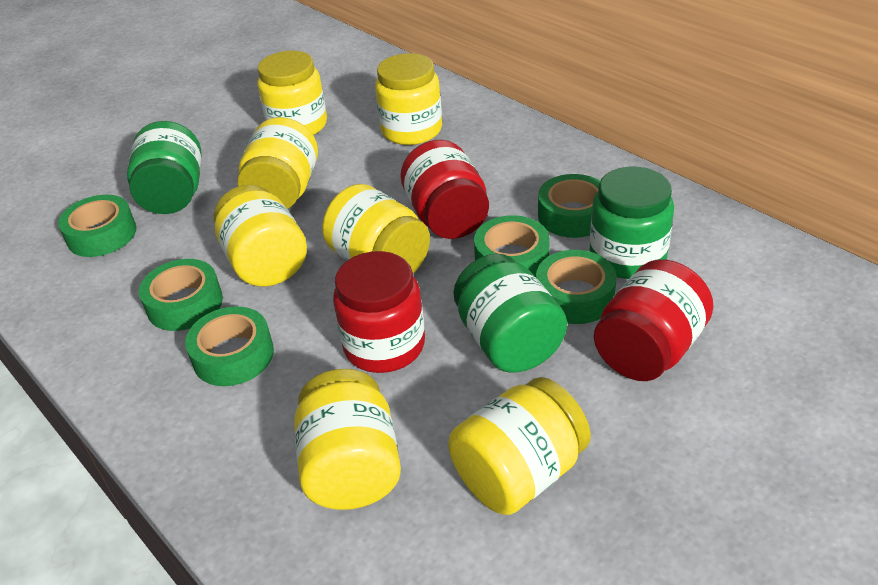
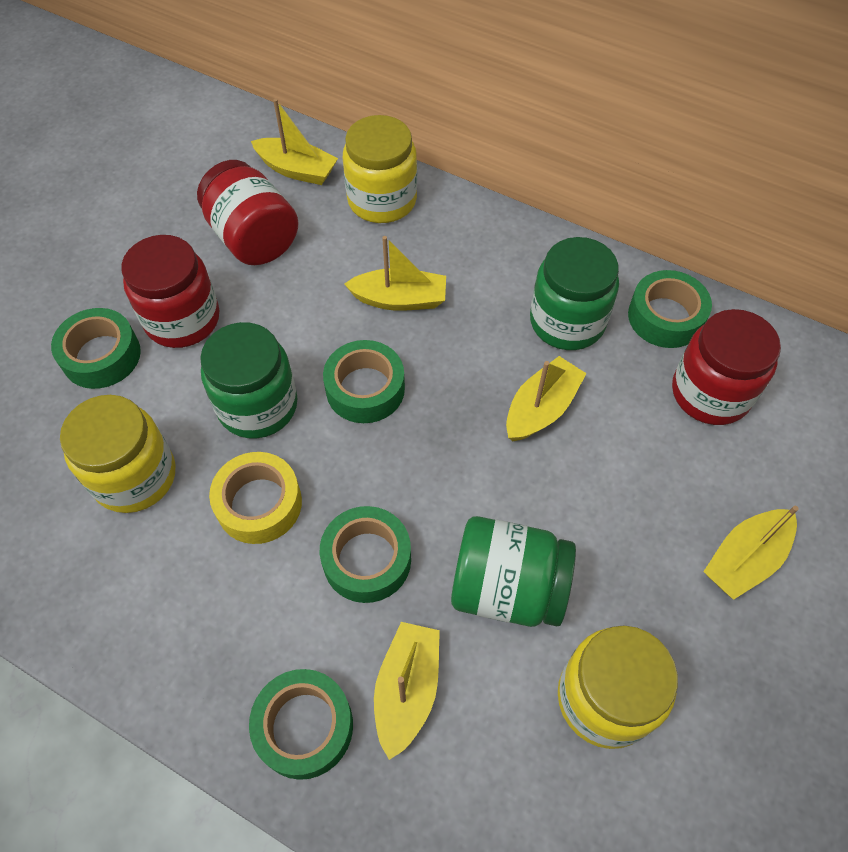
green tape: 6 -> 5
yellow boat: 0 -> 5
yellow jar: 7 -> 3
yellow tape: 0 -> 1

